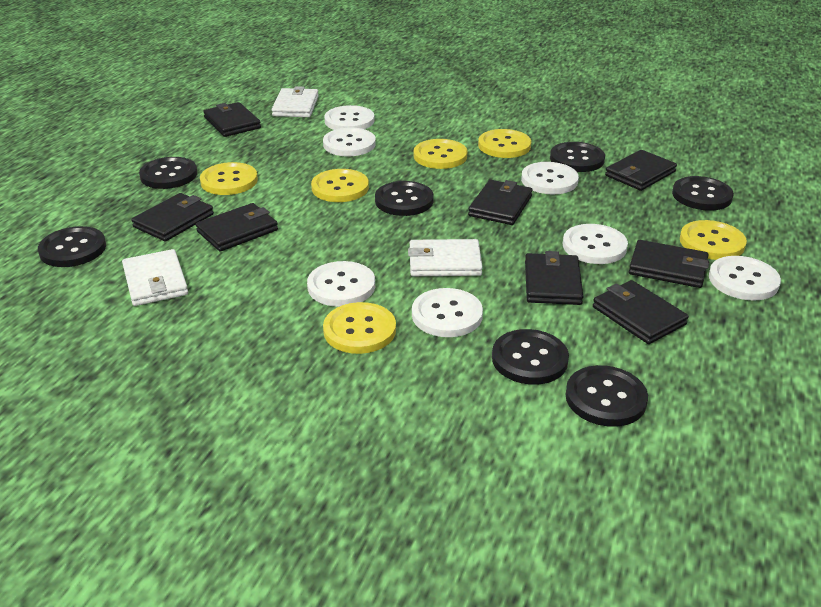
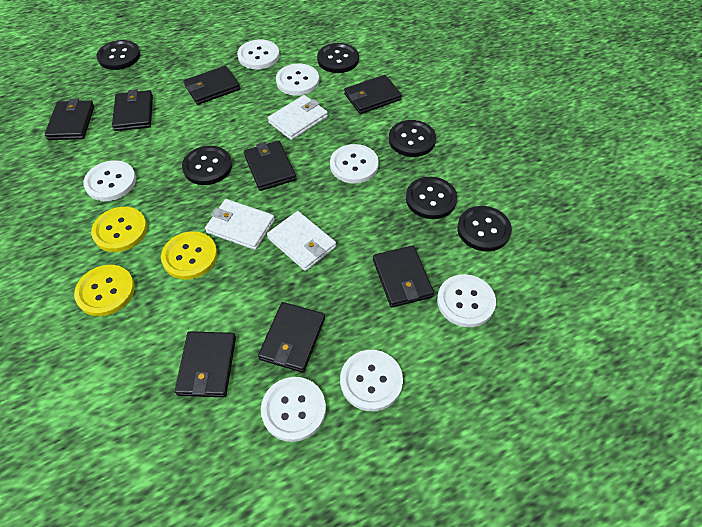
black button: 7 -> 6
yellow button: 6 -> 3

